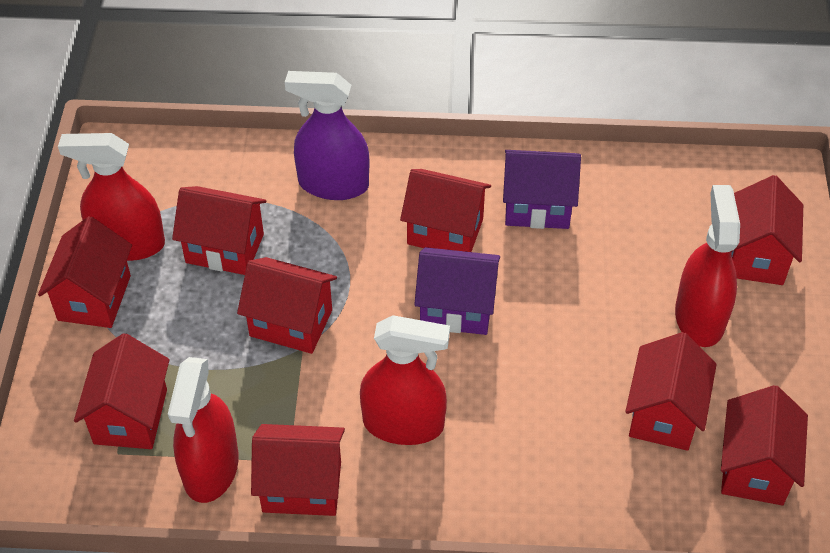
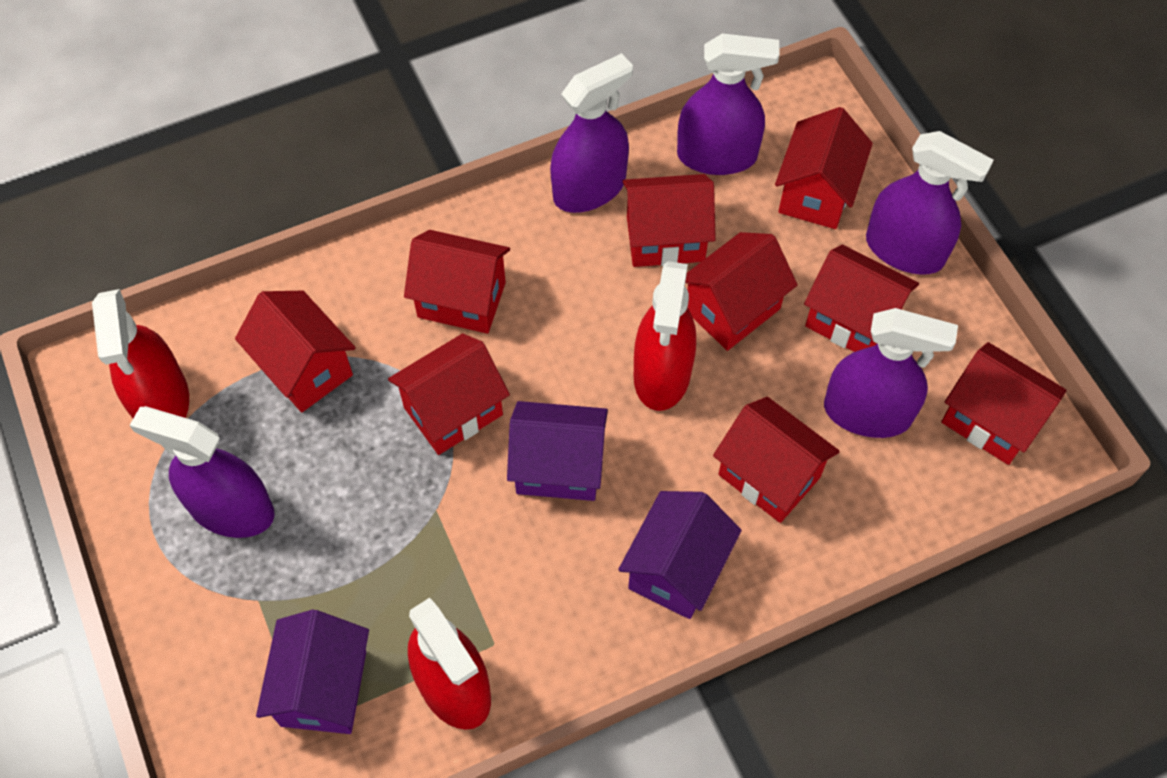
purple house: 2 -> 3
purple spray bottle: 1 -> 5
red spray bottle: 4 -> 3

